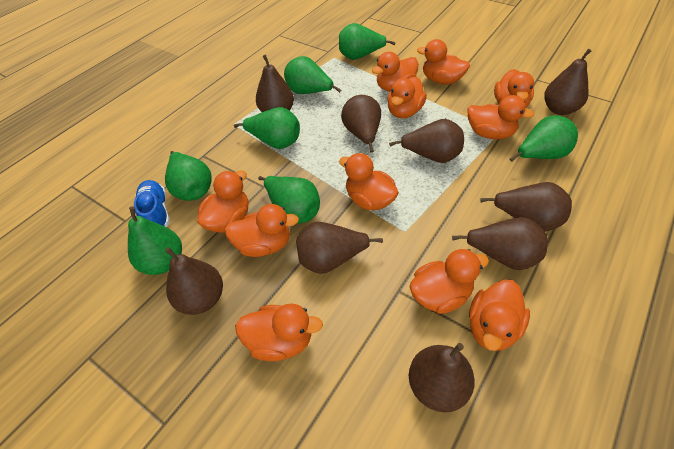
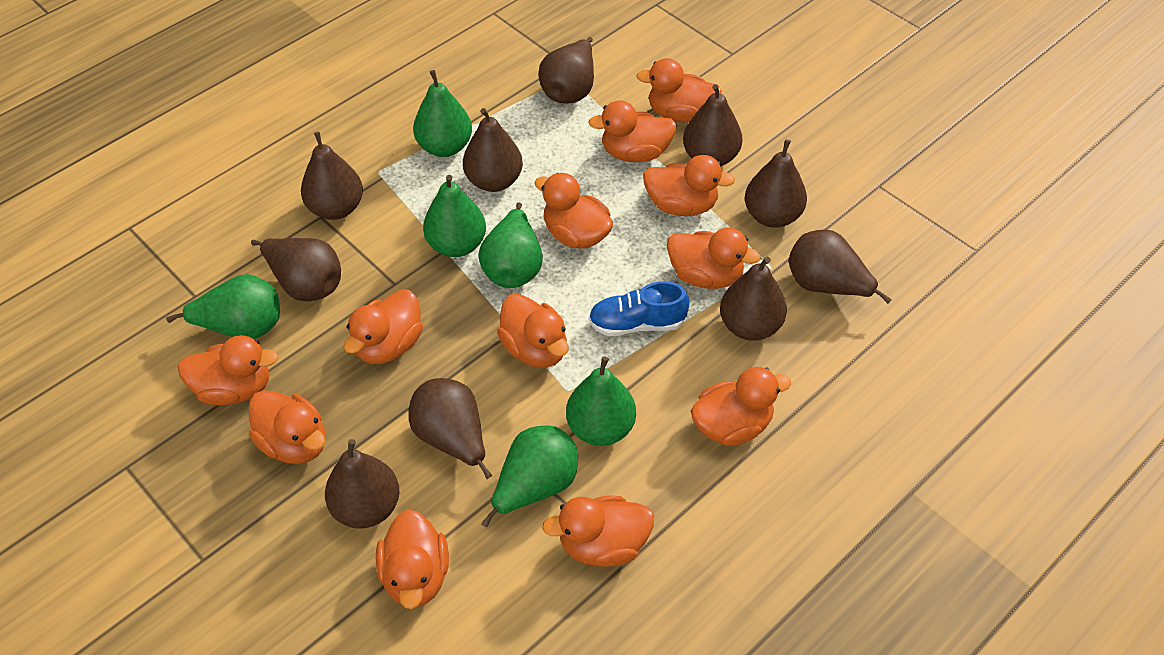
brown pear: 9 -> 10
green pear: 7 -> 6
orange duck: 11 -> 12

